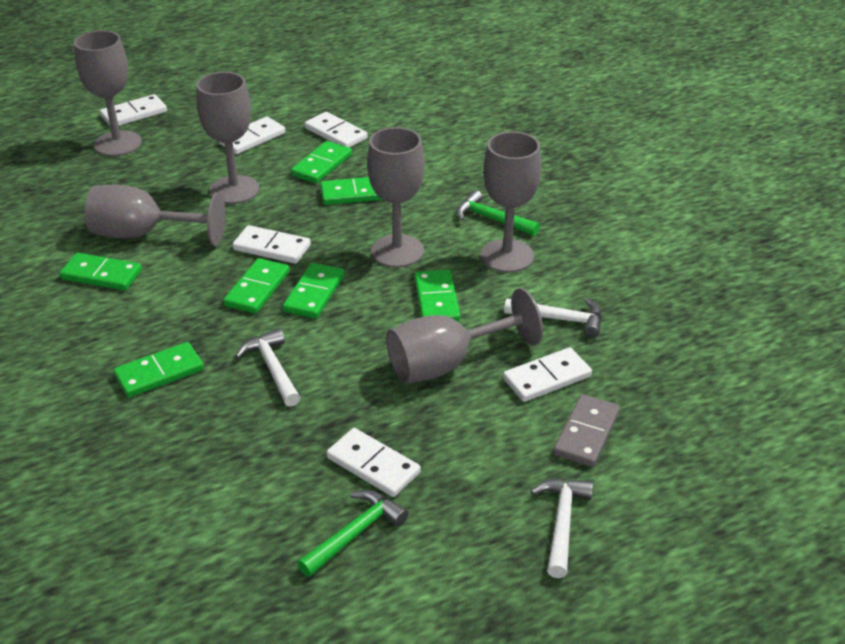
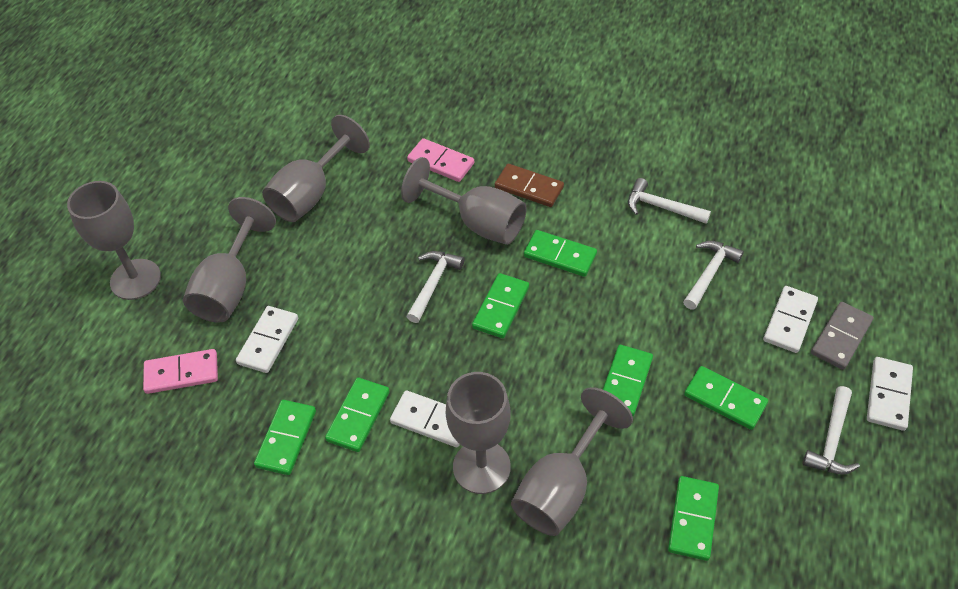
brown domino: 0 -> 1
green hammer: 2 -> 0
pink domino: 0 -> 2
white domino: 6 -> 4
white hammer: 3 -> 4

